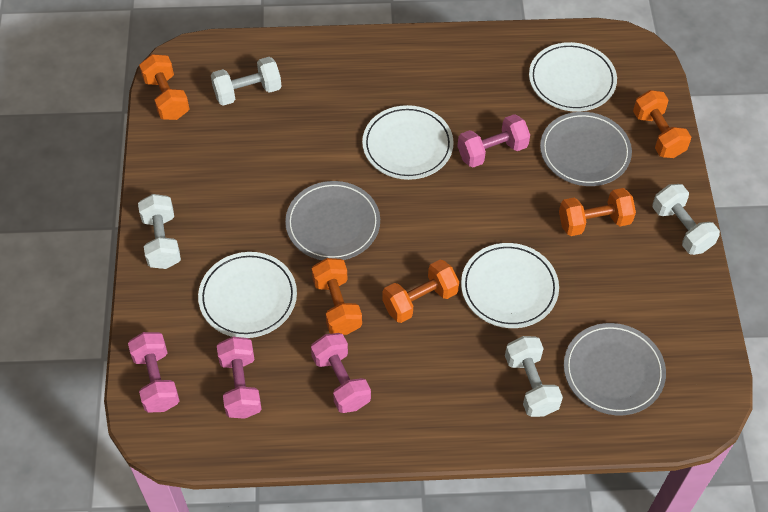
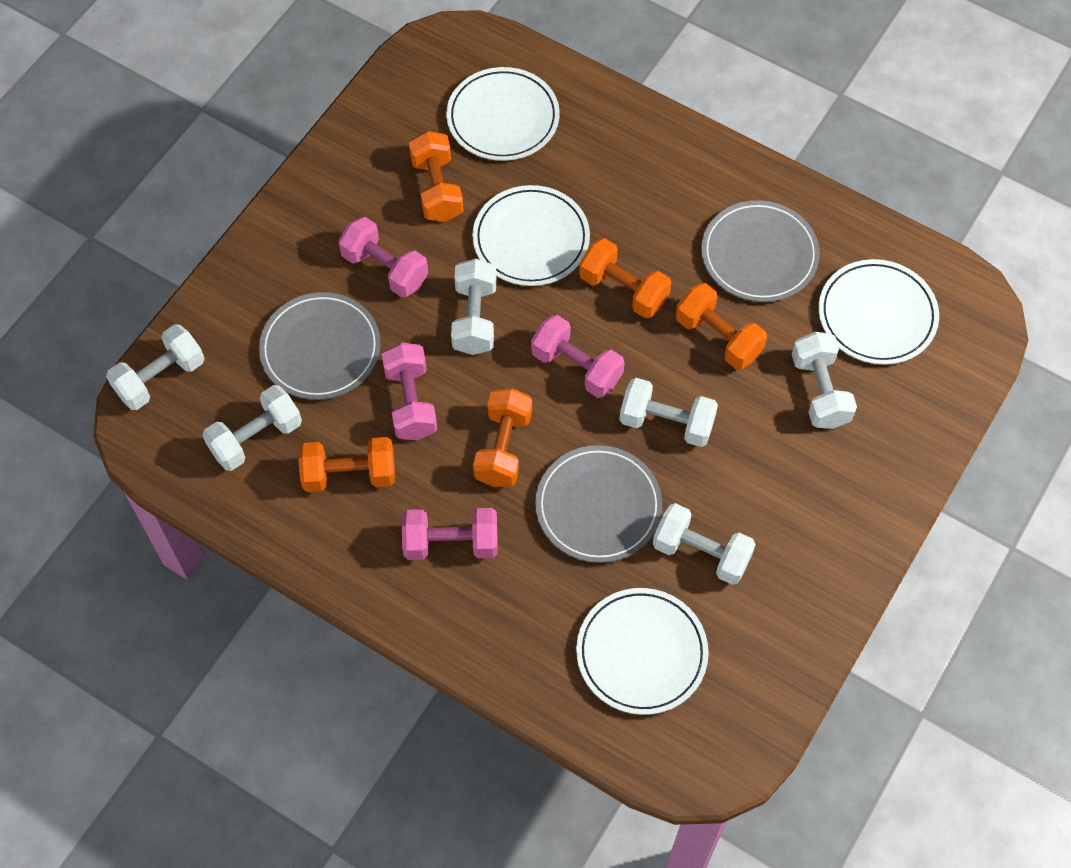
white dumbbell: 4 -> 6

